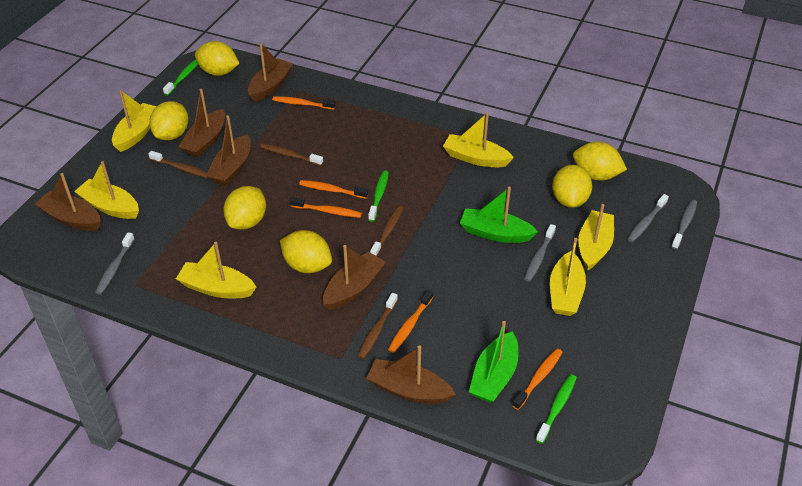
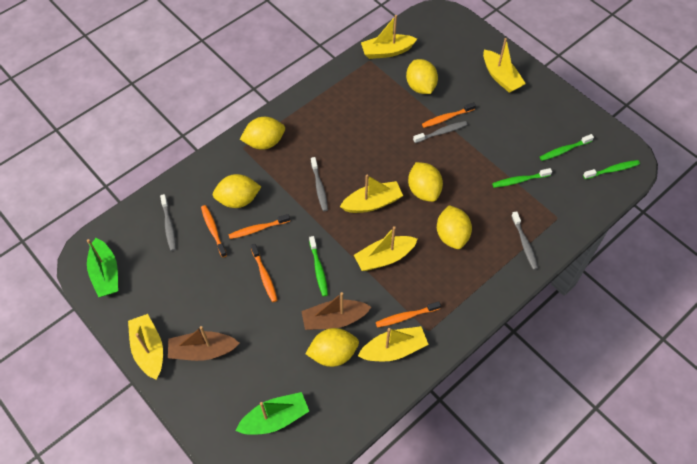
brown boat: 6 -> 2
brown toothbrush: 4 -> 0
green toothbrush: 3 -> 4

